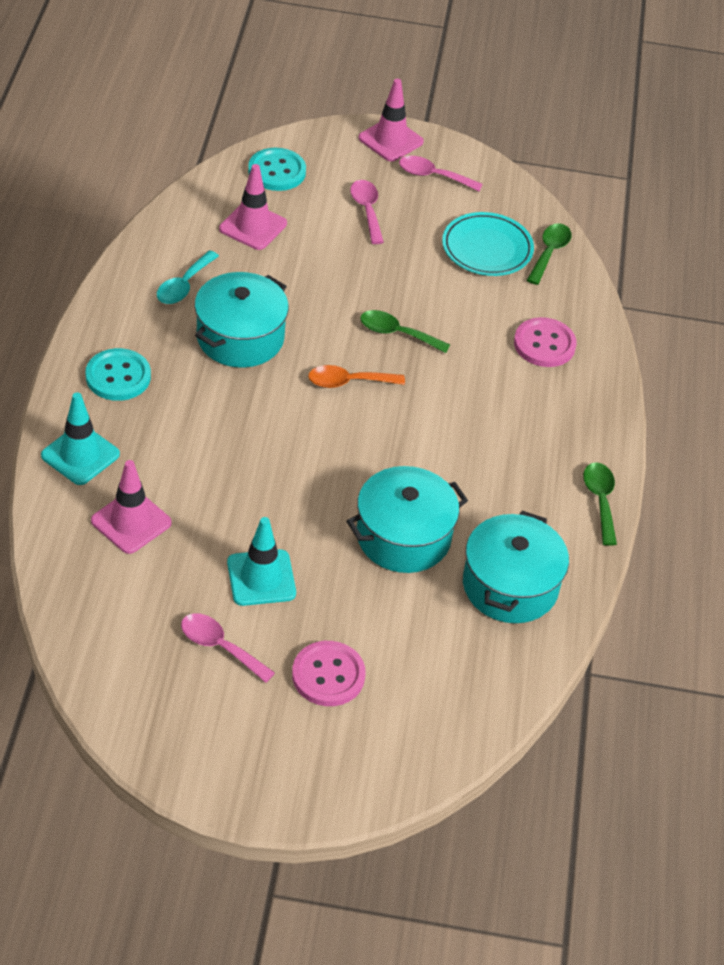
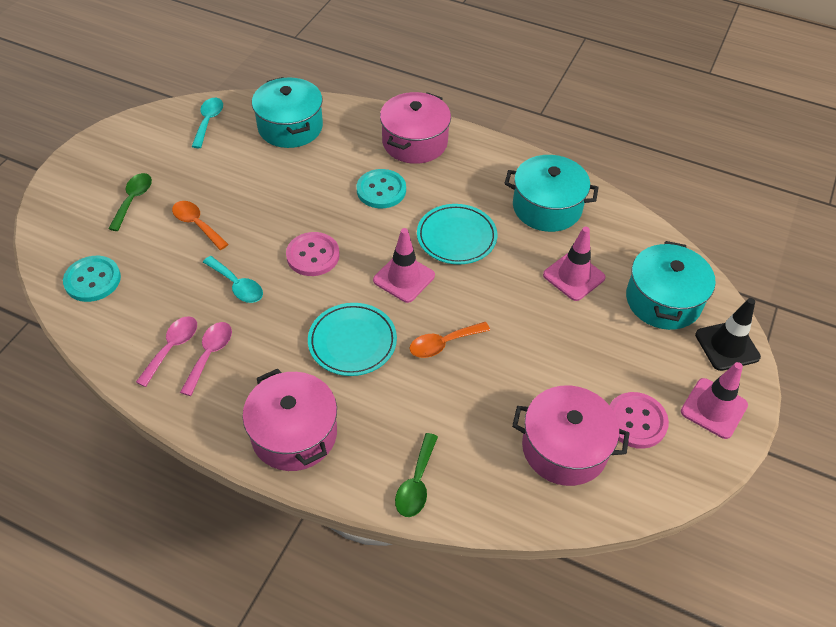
black traffic cone: 0 -> 1
green spoon: 3 -> 2
orange spoon: 1 -> 2
pink pot: 0 -> 3
pink spoon: 3 -> 2
turquoise plate: 1 -> 2
turquoise spoon: 1 -> 2
turquoise traffic cone: 2 -> 0

